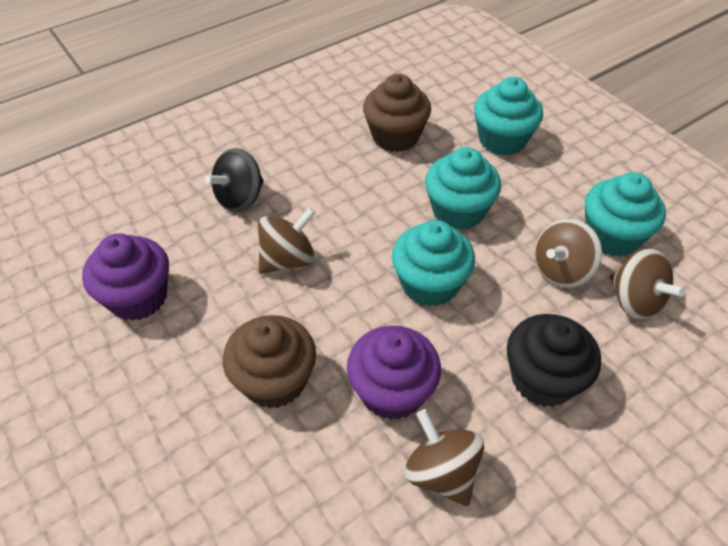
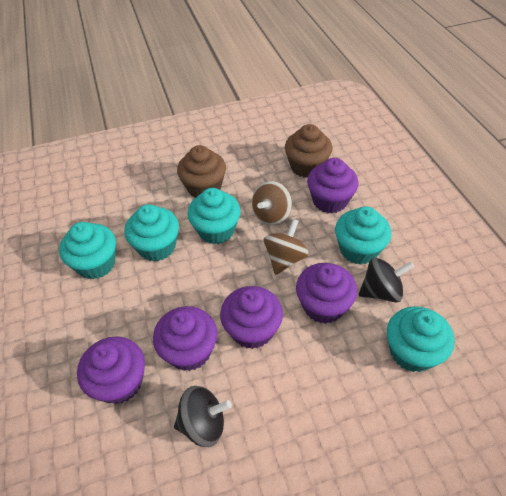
black cupcake: 1 -> 0
black spinning top: 1 -> 2
brown spinning top: 4 -> 2
purple cupcake: 2 -> 5
turquoise cupcake: 4 -> 5

